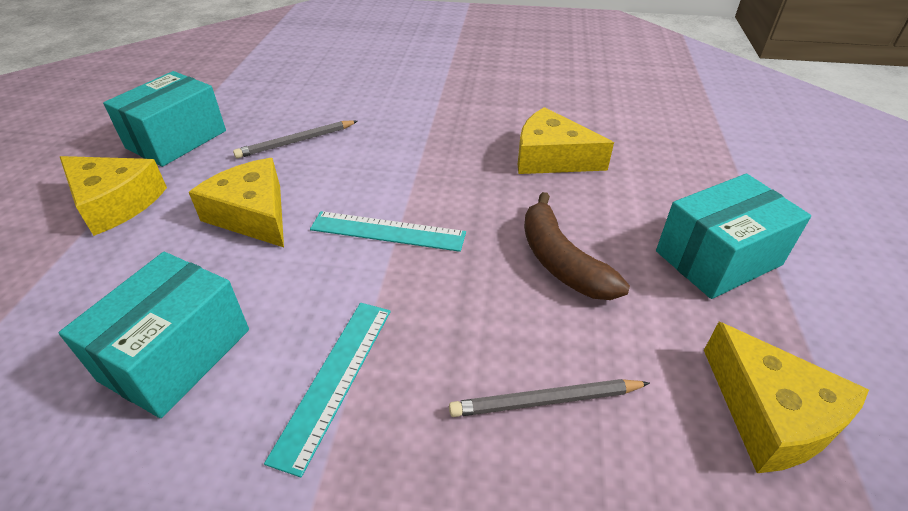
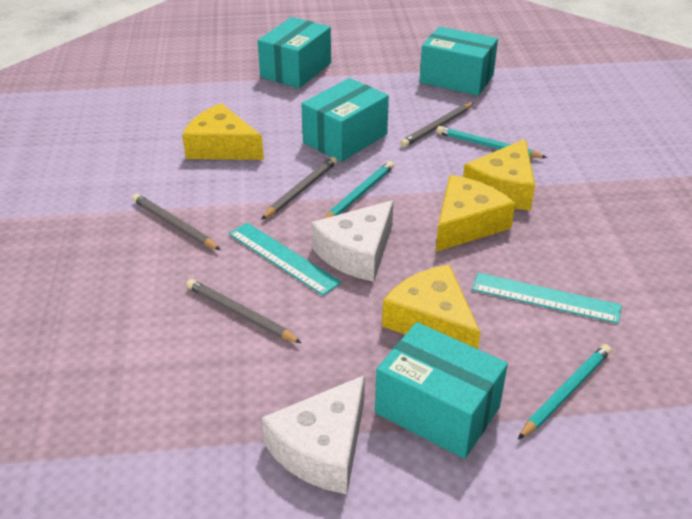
brown banana: 1 -> 0
grey pencil: 2 -> 4
turquoise box: 3 -> 4
turquoise pencil: 0 -> 3
white cheese: 0 -> 2

